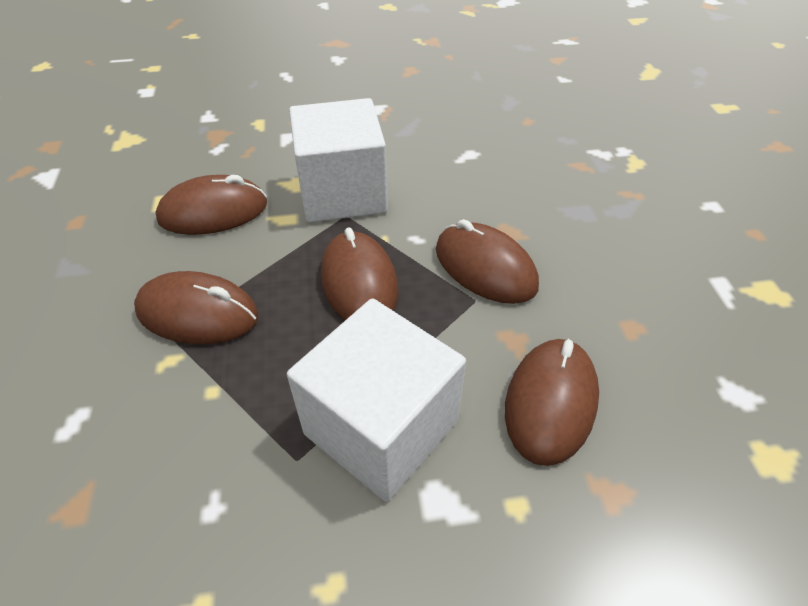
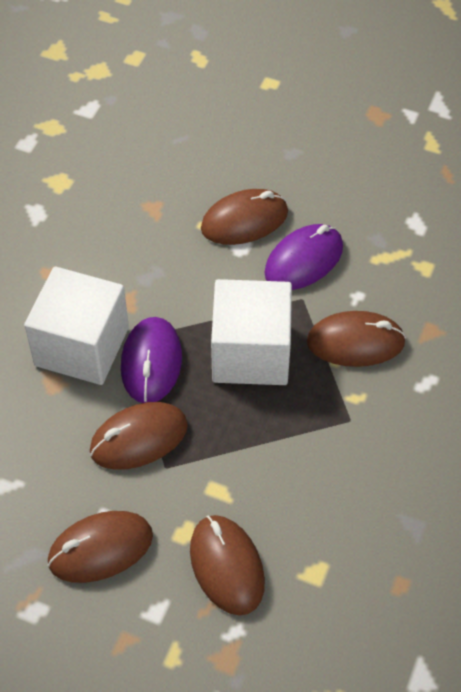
purple mouse: 0 -> 2

